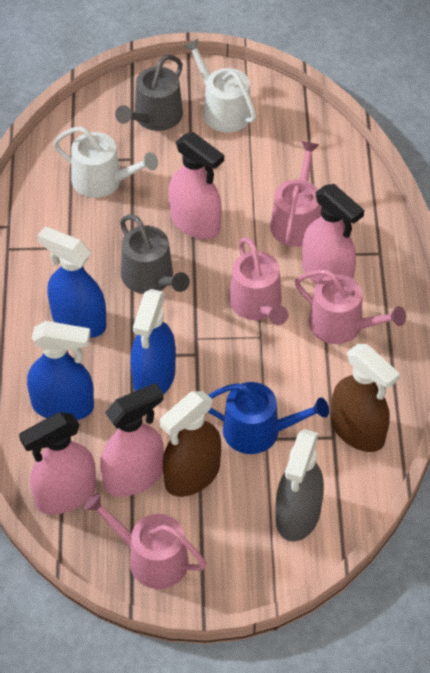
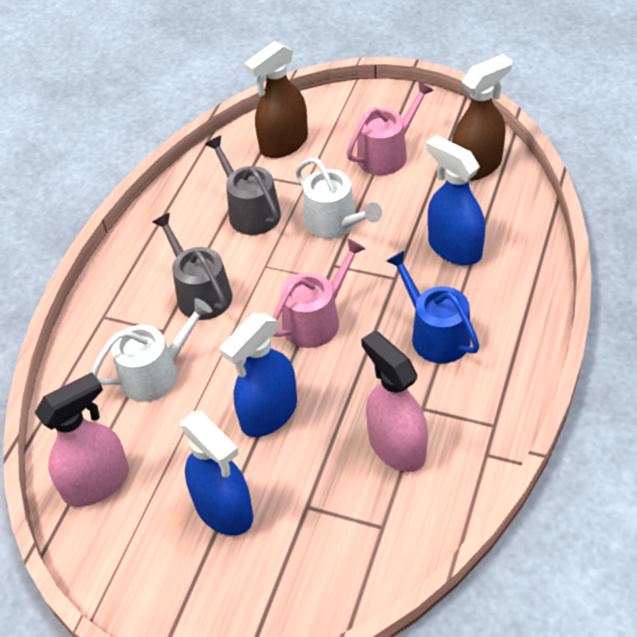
grey spray bottle: 1 -> 0
pink spray bottle: 4 -> 2
pink watering can: 4 -> 2

